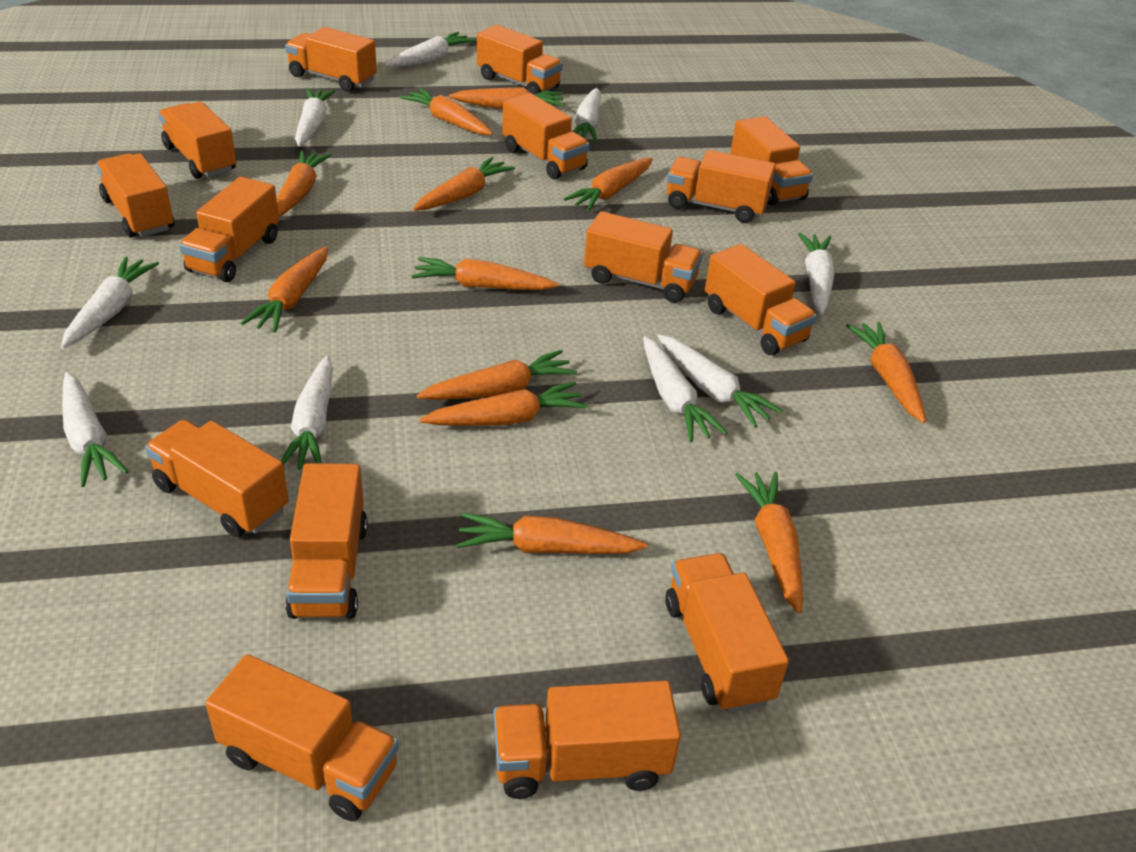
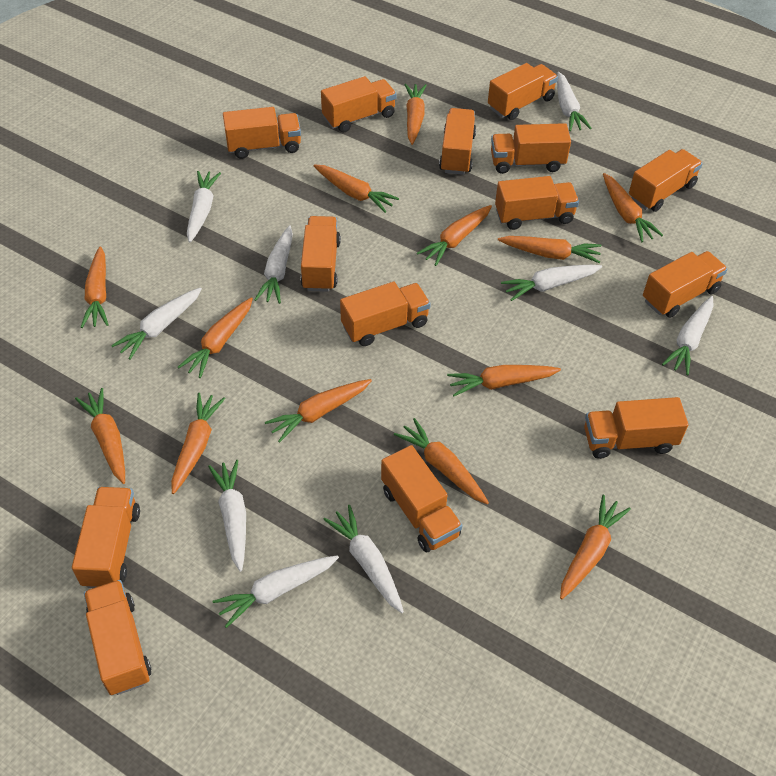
orange carrot: 12 -> 13
orange truck: 15 -> 14

